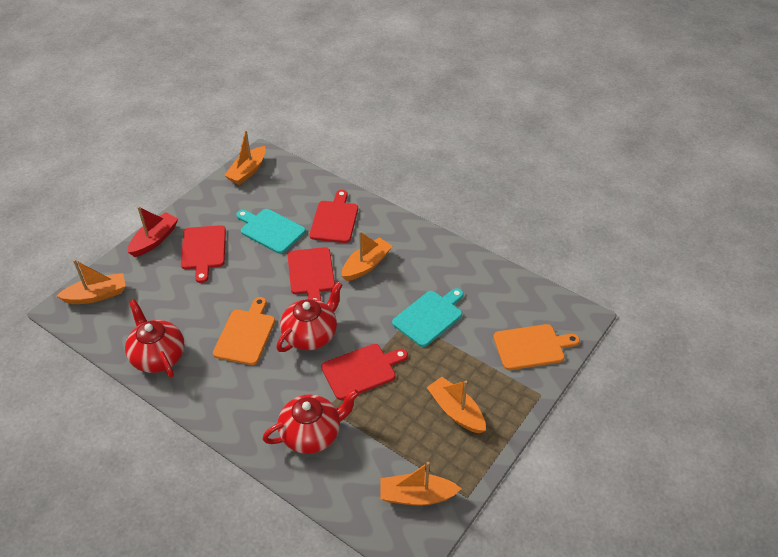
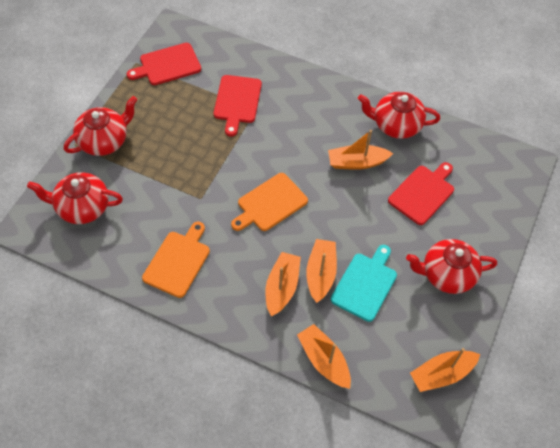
red boat: 1 -> 0
red cutting board: 4 -> 3
red teapot: 3 -> 4
turquoise cutting board: 2 -> 1

